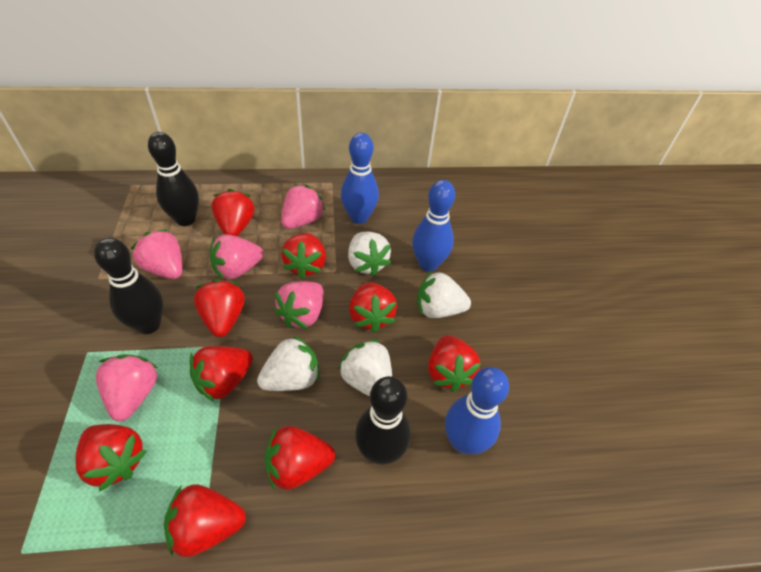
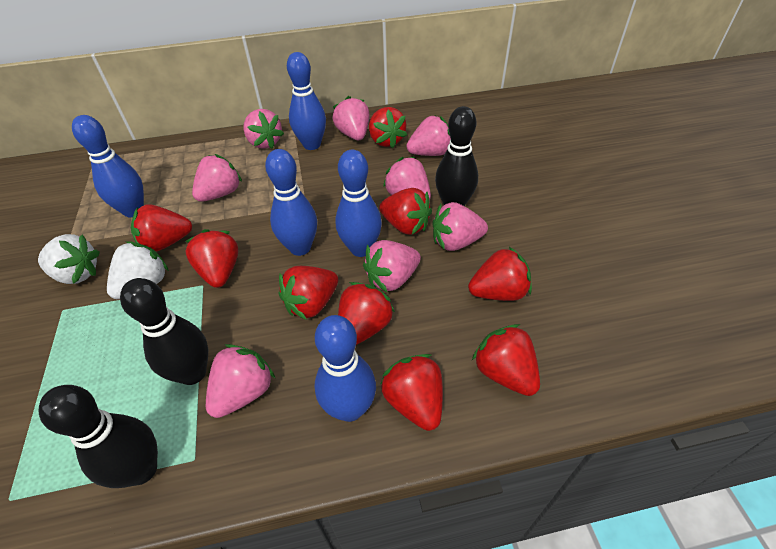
blue bowling pin: 3 -> 5
pink strawberry: 5 -> 8
white strawberry: 4 -> 2

